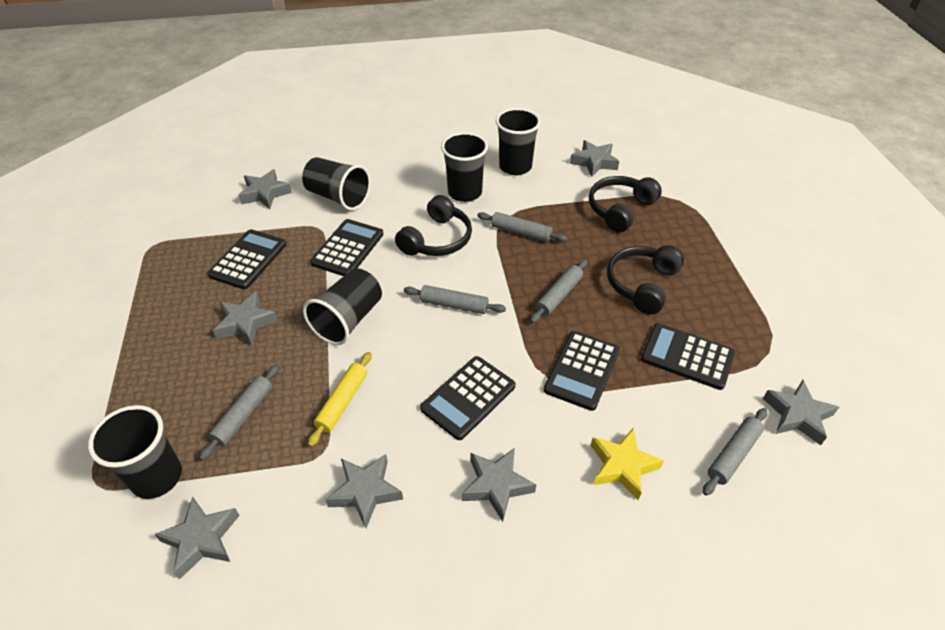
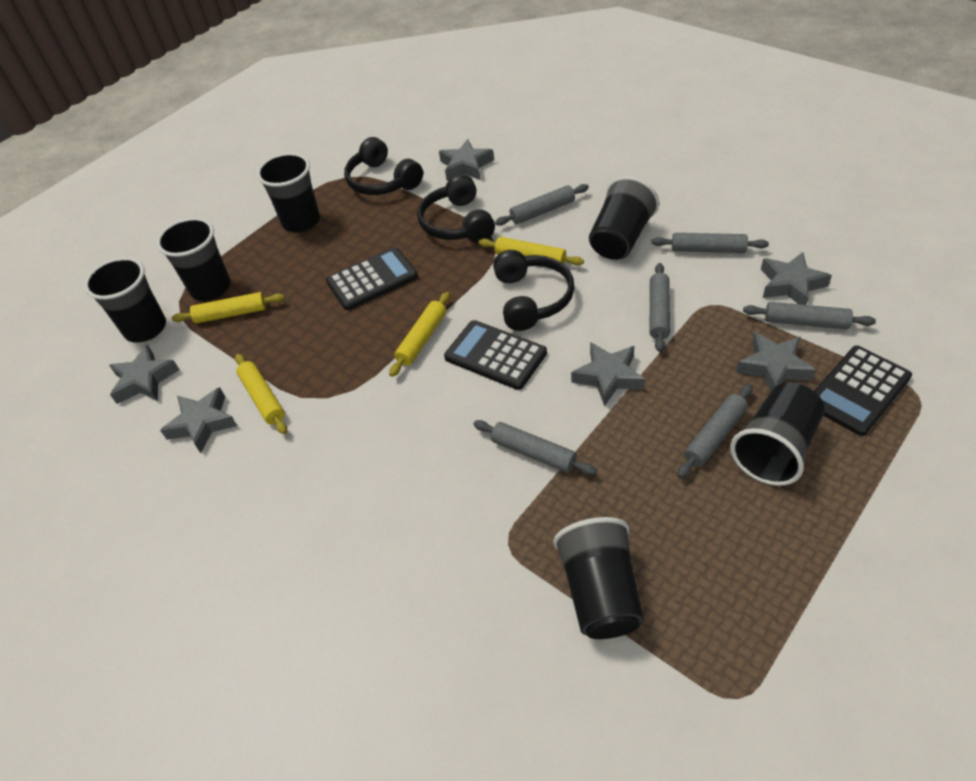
black calculator: 5 -> 3
black cup: 5 -> 6
grey rolling pin: 5 -> 6
grey star: 7 -> 6
yellow rolling pin: 1 -> 4
yellow star: 1 -> 0

